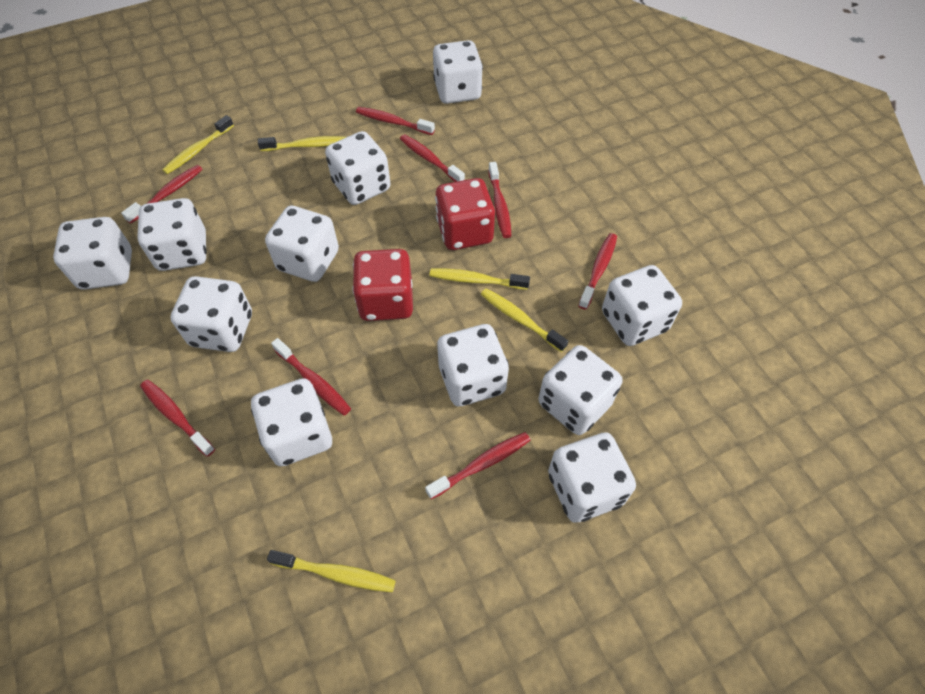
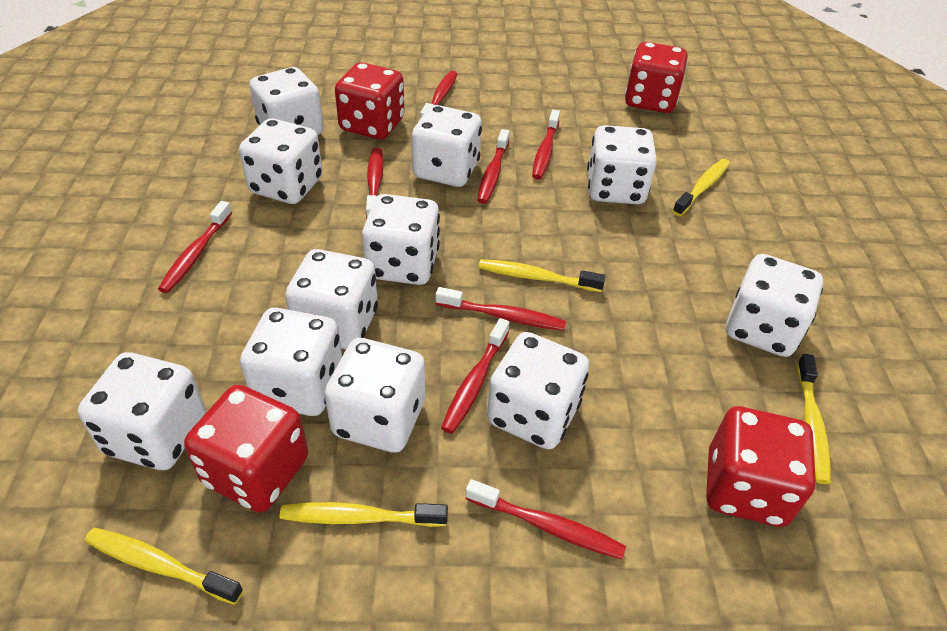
red dice: 2 -> 4

